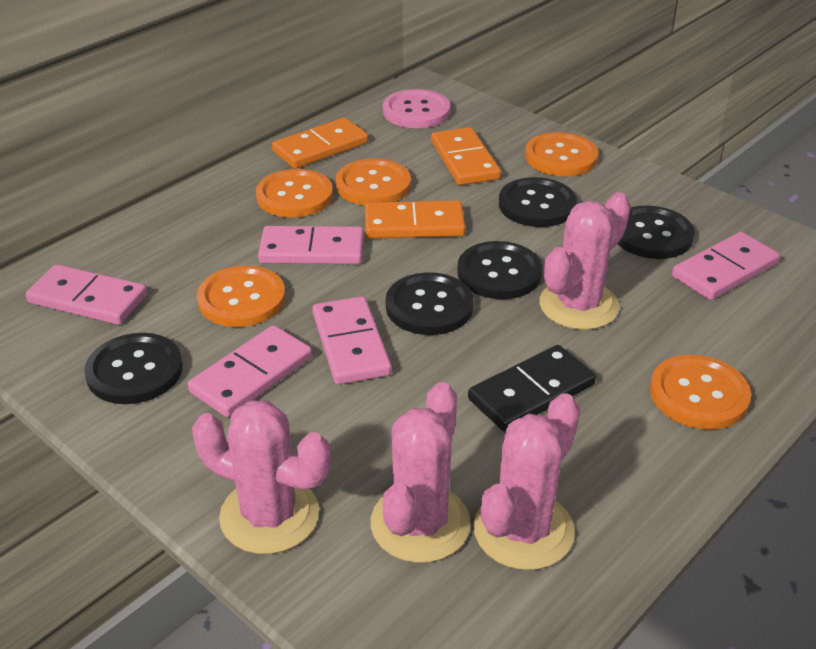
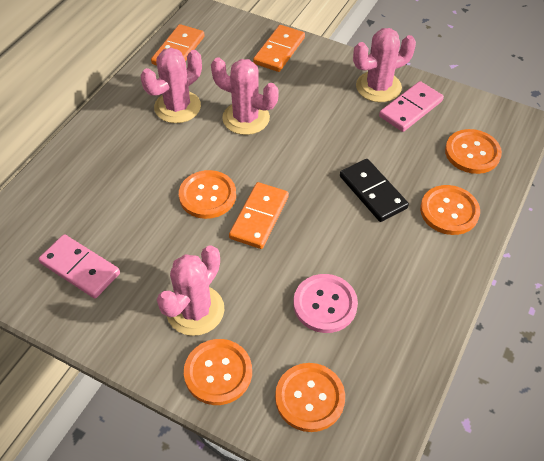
black button: 5 -> 0
pink domino: 5 -> 2

